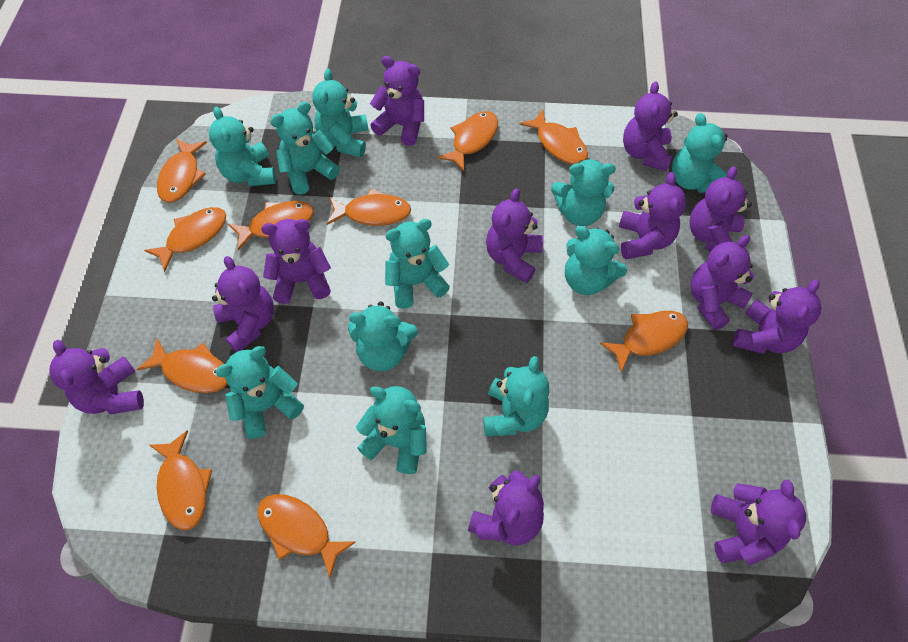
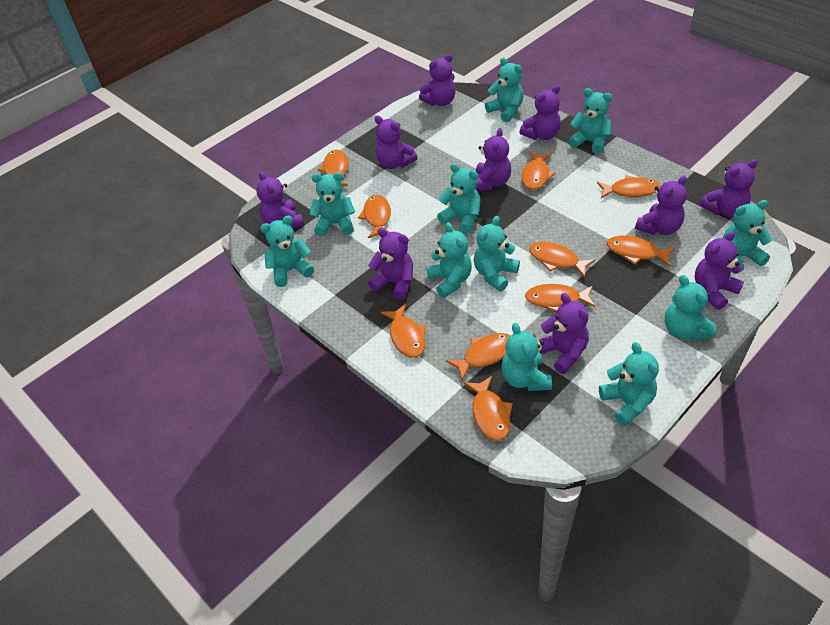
purple teddy bear: 12 -> 10

